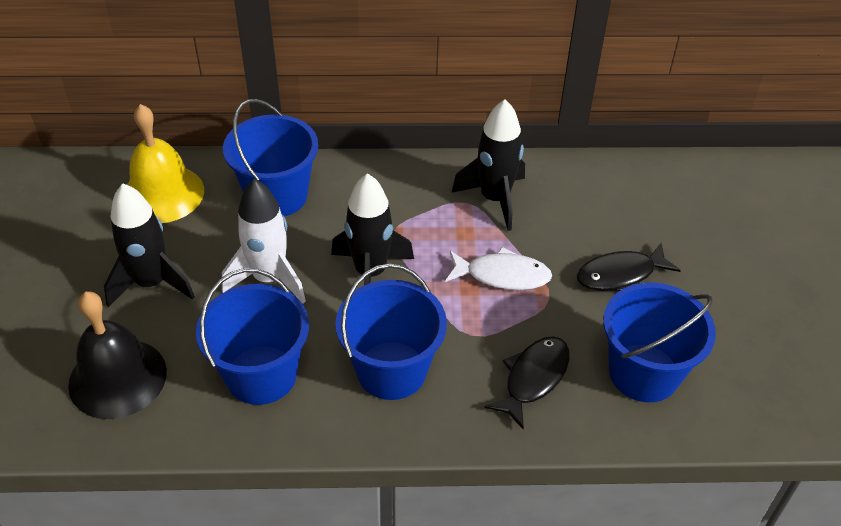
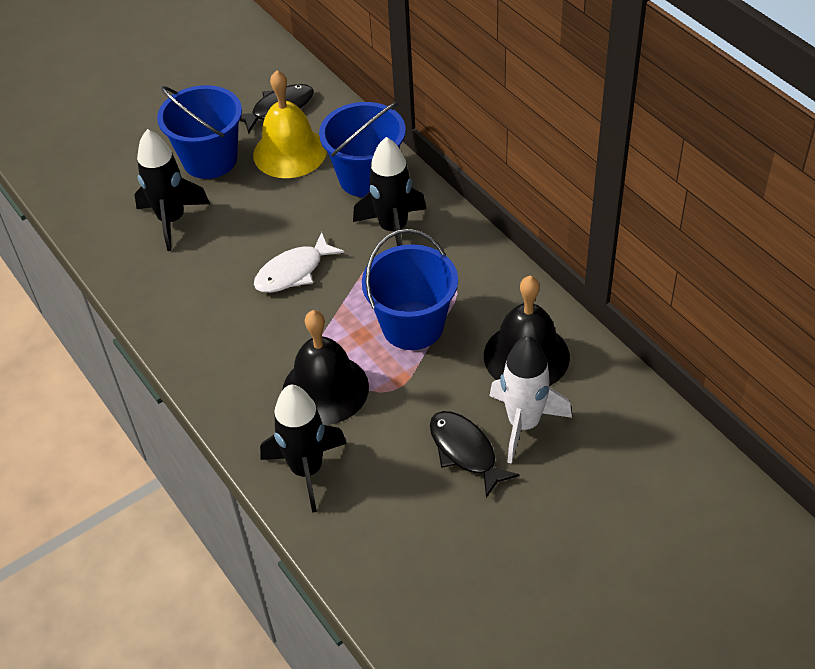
black bell: 1 -> 2
blue bucket: 4 -> 3

